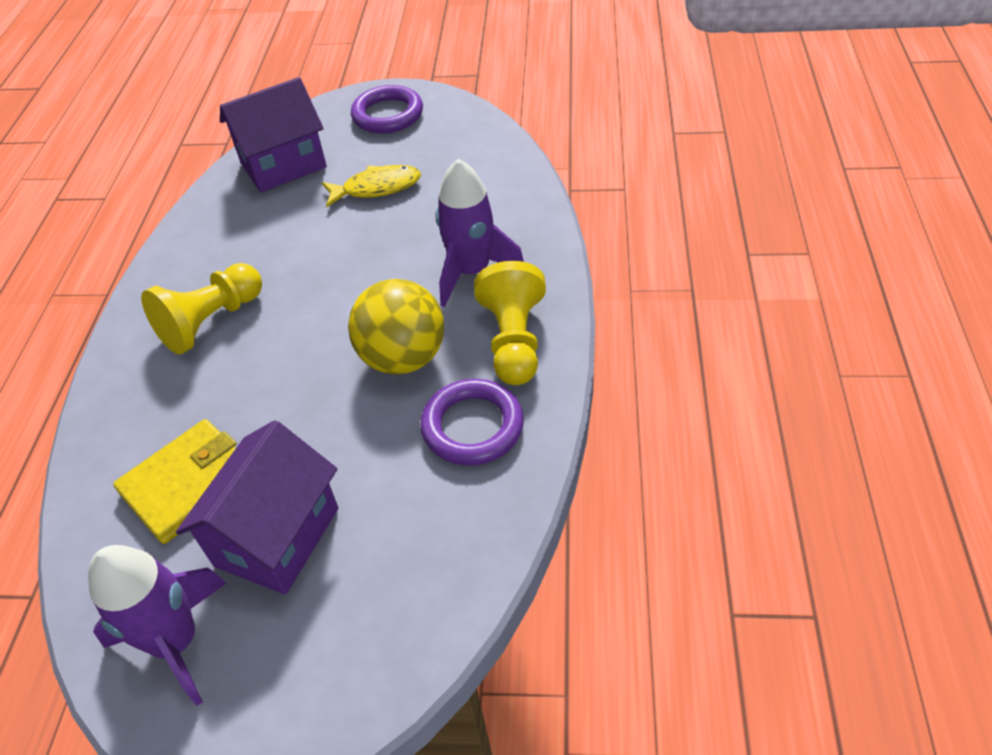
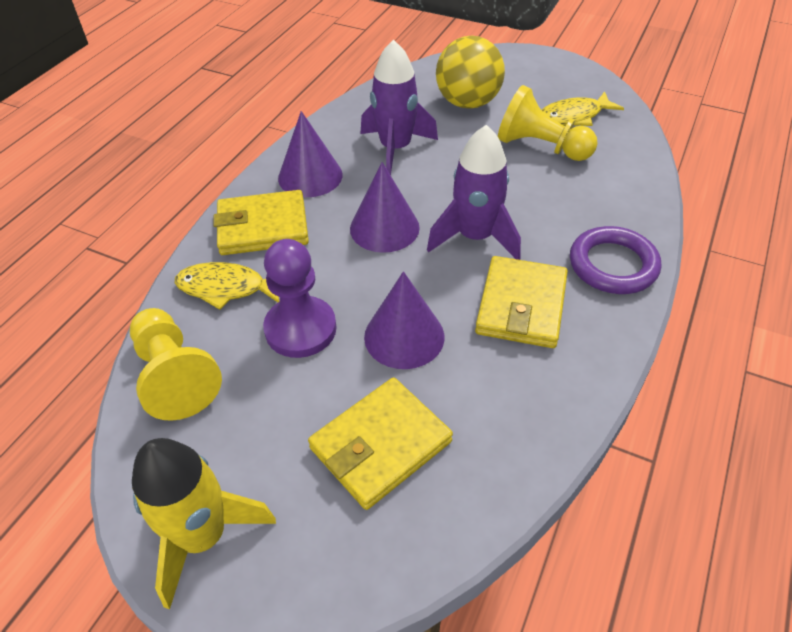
purple cone: 0 -> 3
purple house: 2 -> 0
purple pawn: 0 -> 1
purple ring: 2 -> 1
yellow fish: 1 -> 2
yellow rocket: 0 -> 1
yellow wallet: 1 -> 3

